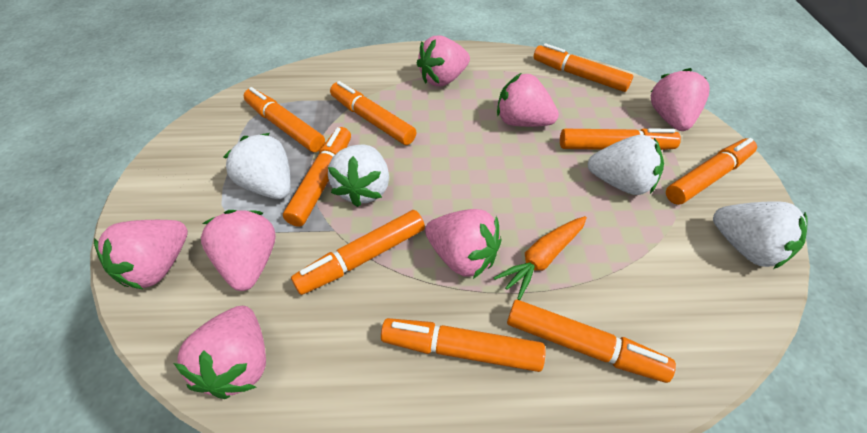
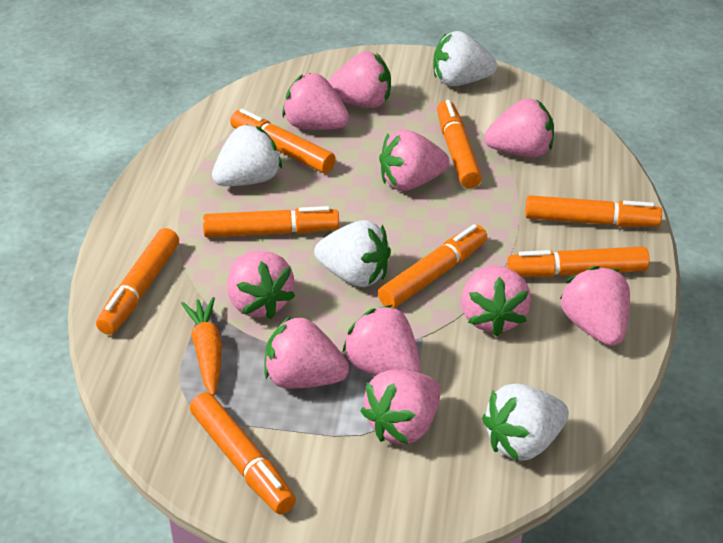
orange marker: 9 -> 8
pink strawberry: 7 -> 10

